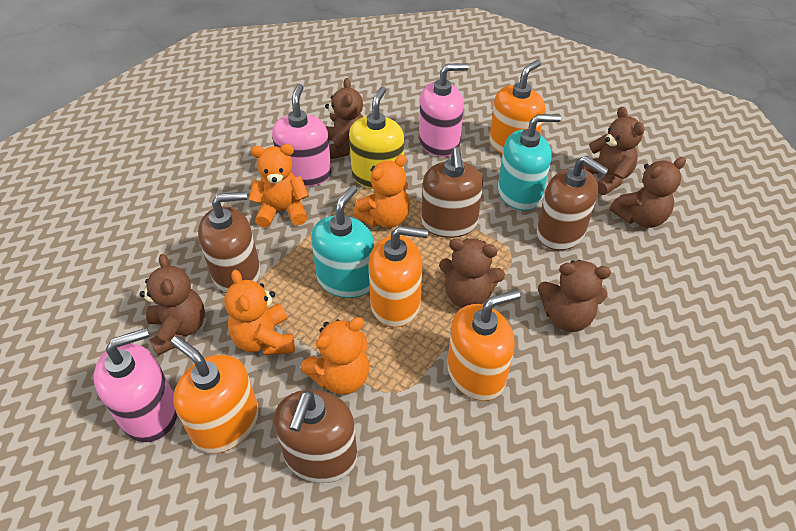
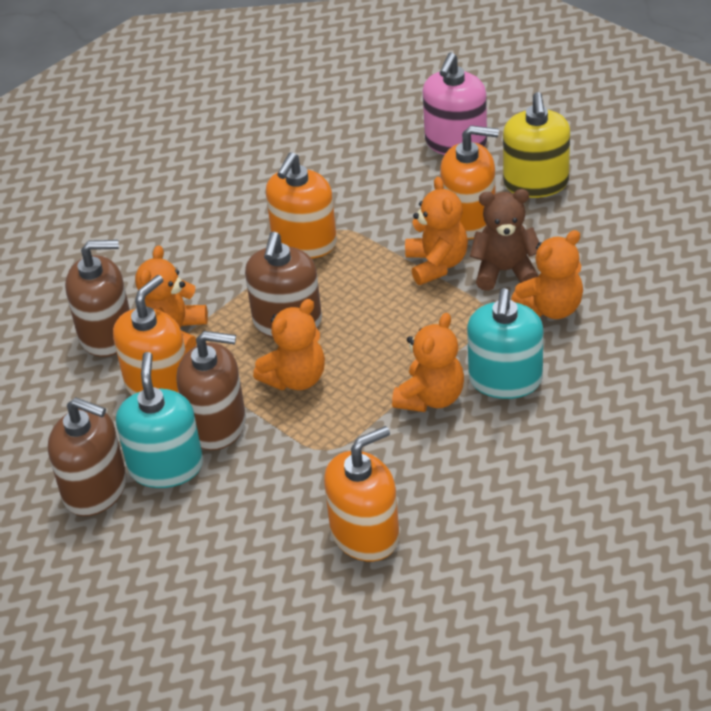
brown teddy bear: 6 -> 1
orange teddy bear: 4 -> 5
pink soap dispenser: 3 -> 1

